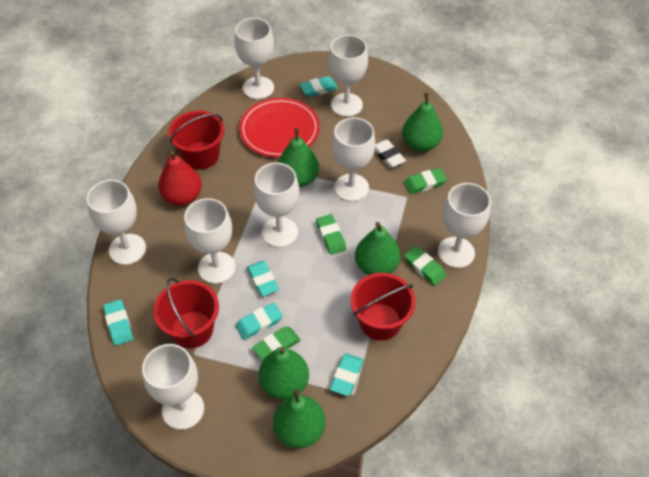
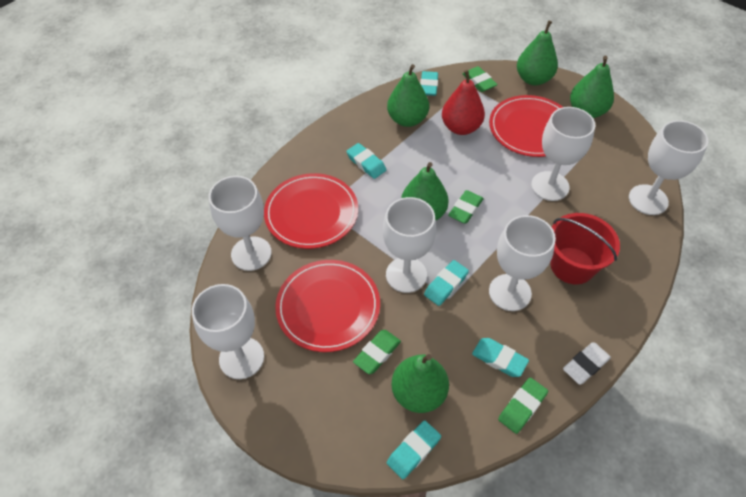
red bucket: 3 -> 1
red plate: 1 -> 3
white goblet: 8 -> 6

